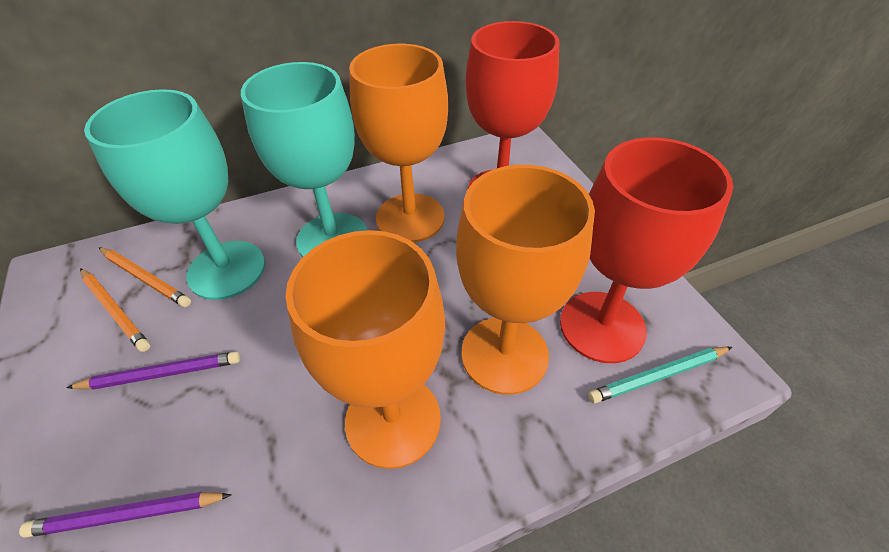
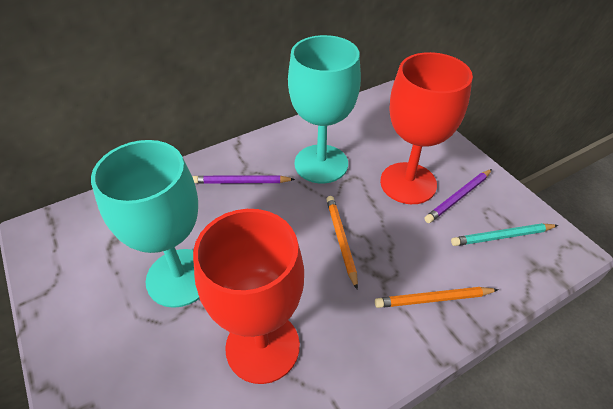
orange goblet: 3 -> 0

